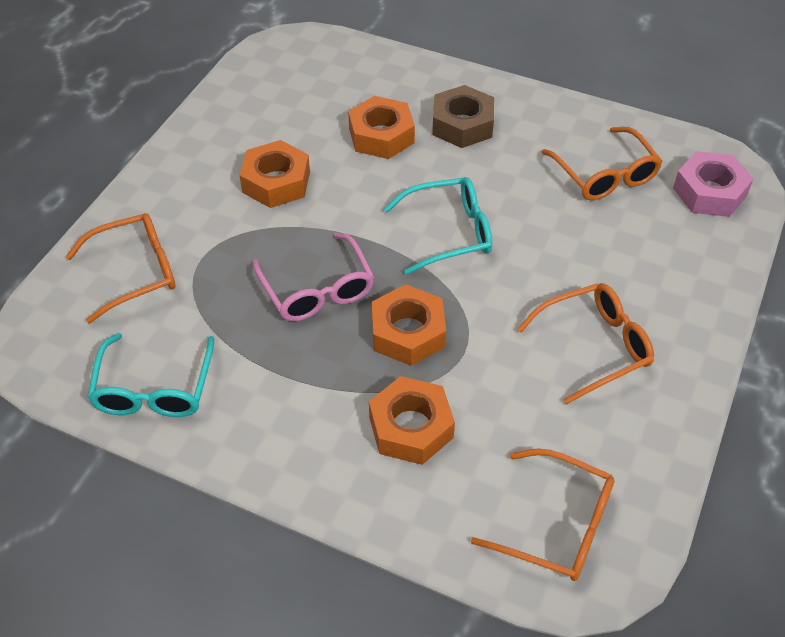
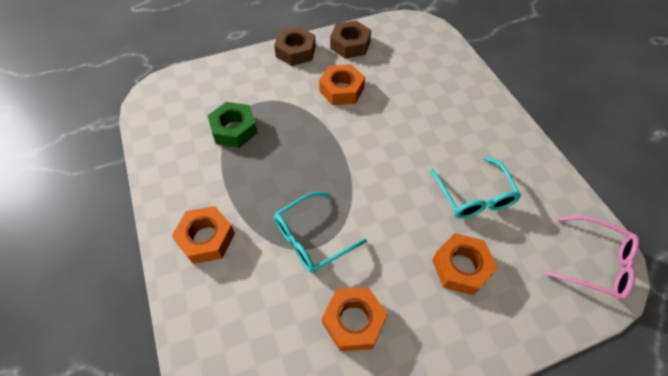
brown nut: 1 -> 2
green nut: 0 -> 1
orange glasses: 4 -> 0
pink nut: 1 -> 0

